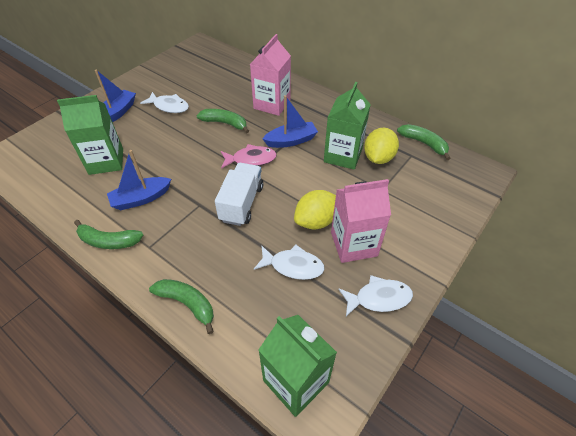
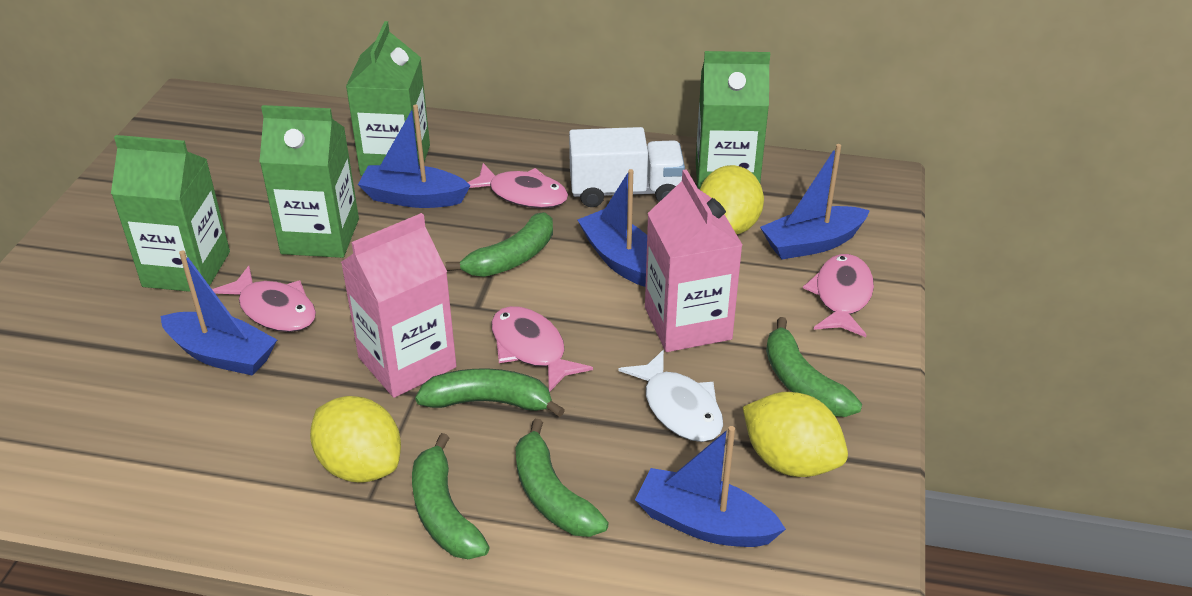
blue boat: 3 -> 5
green banana: 4 -> 5
green carton: 3 -> 4
pink fish: 1 -> 4
white fish: 3 -> 1
yellow lemon: 2 -> 3

